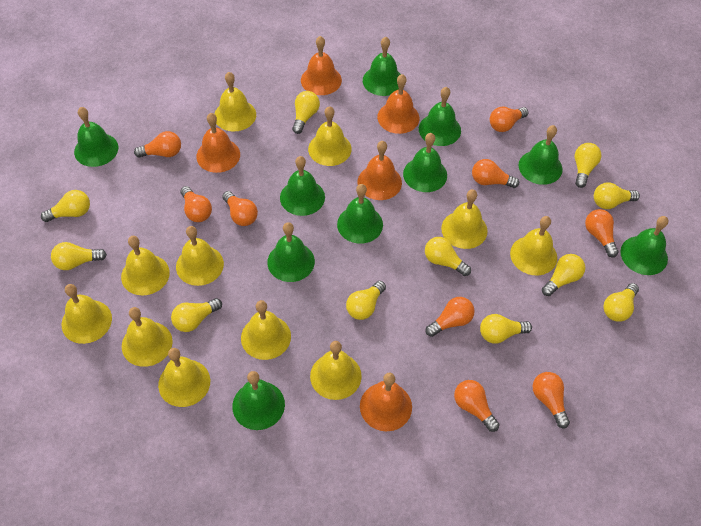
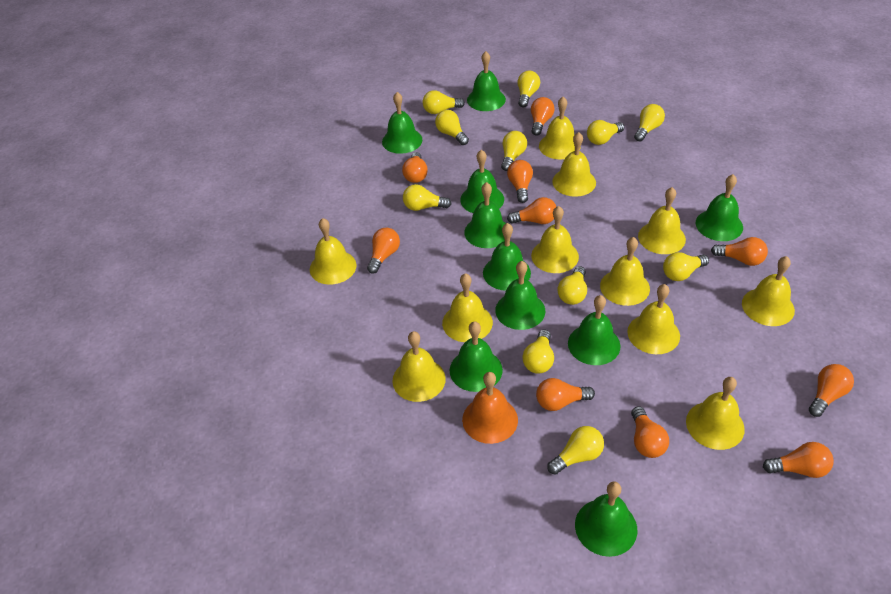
orange bell: 5 -> 1
orange light bulb: 9 -> 10

